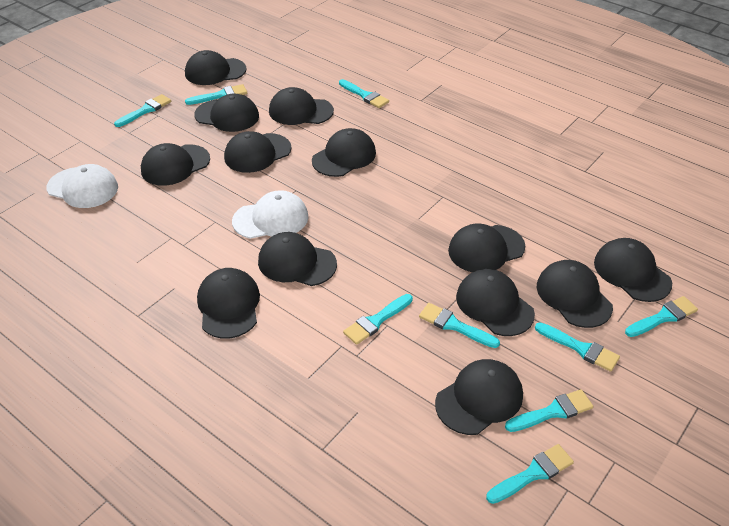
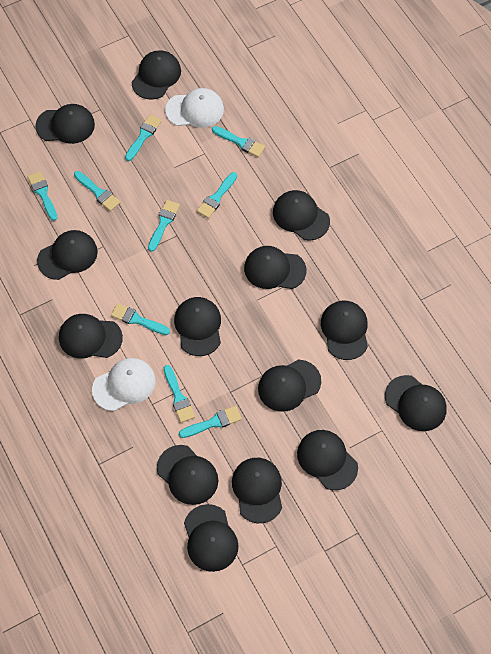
black cap: 13 -> 14

